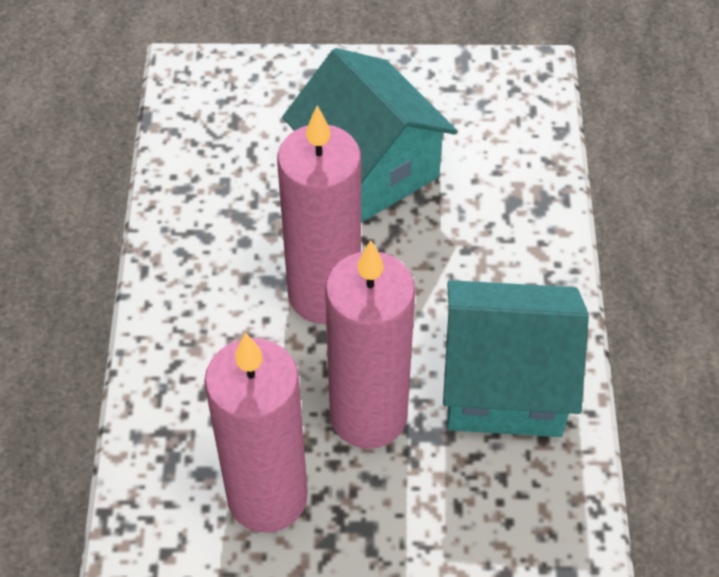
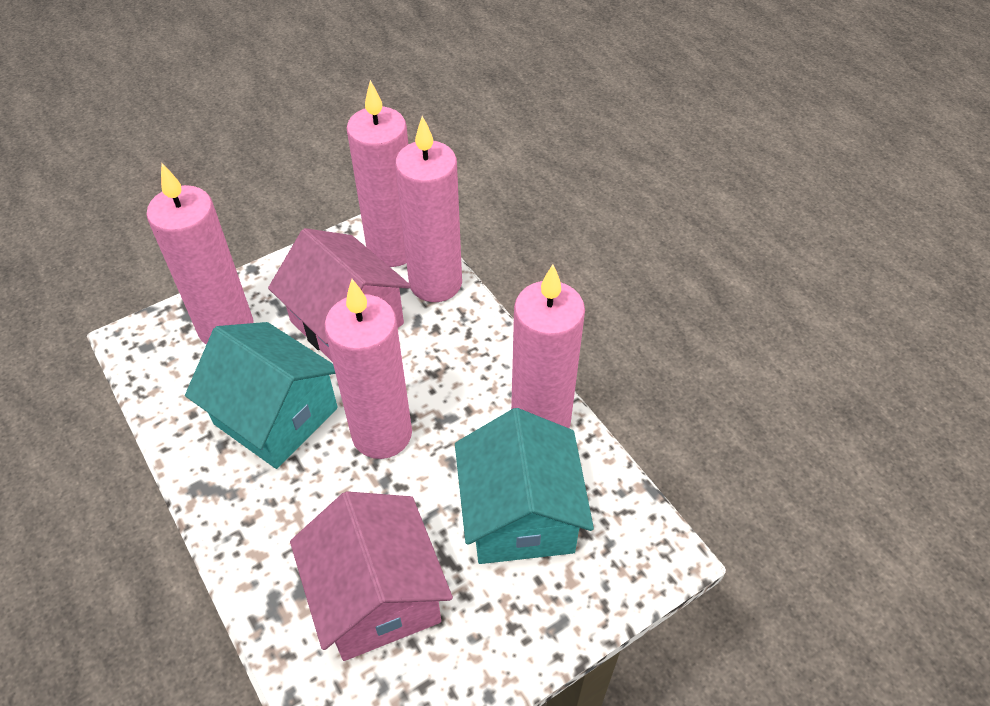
pink candle: 3 -> 5
pink house: 0 -> 2

